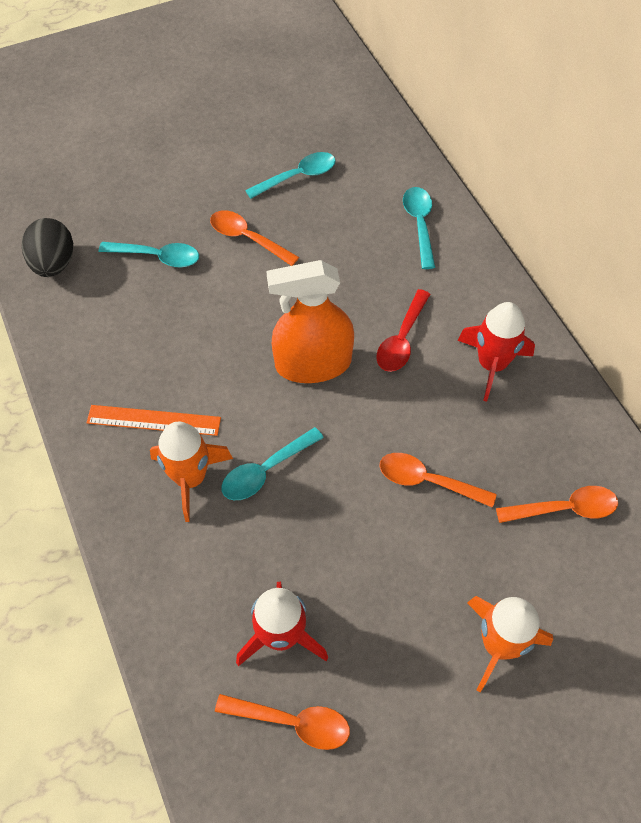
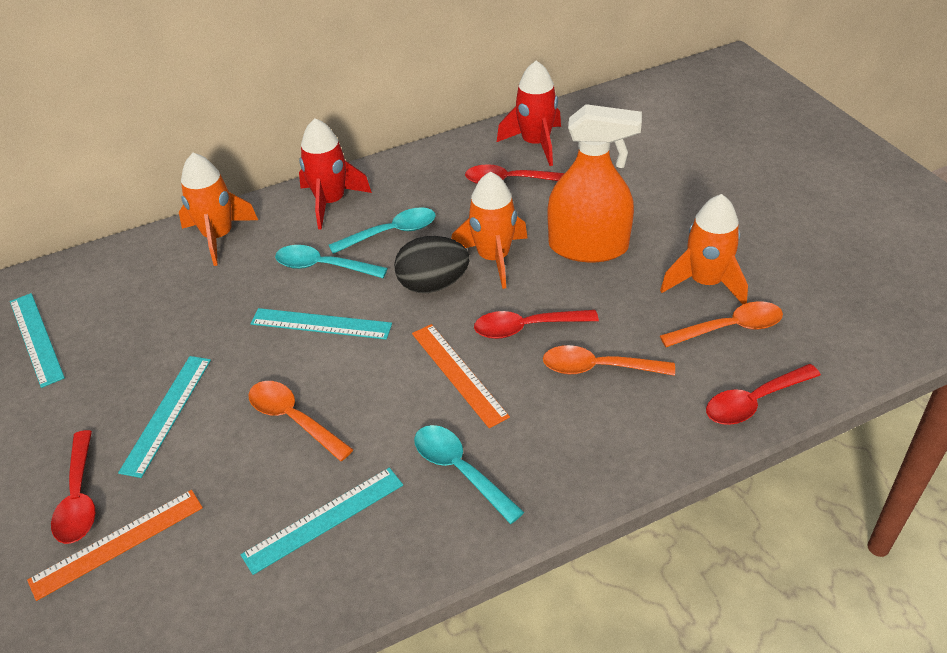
orange rocket: 2 -> 3
orange ruler: 1 -> 2
orange spoon: 4 -> 3
red spoon: 1 -> 4
turquoise ruler: 0 -> 4
turquoise spoon: 4 -> 3

